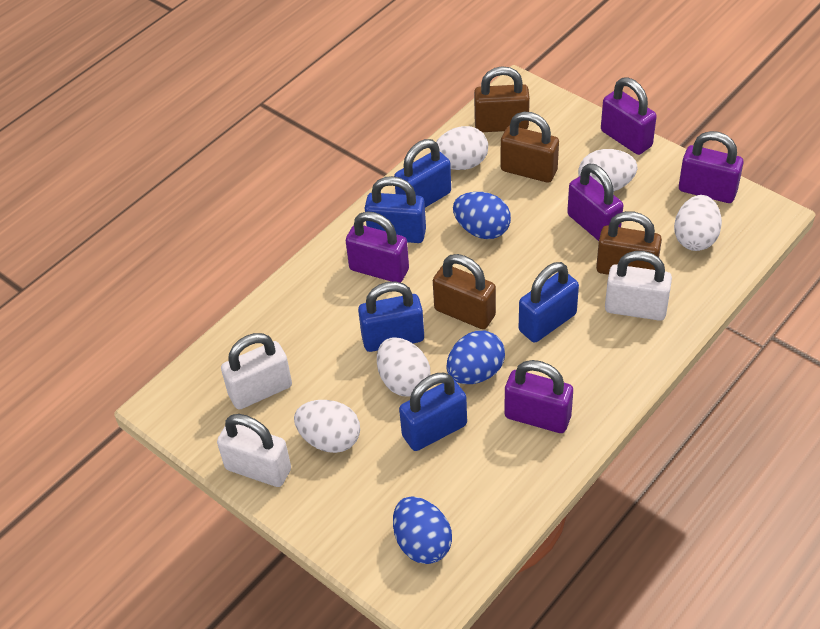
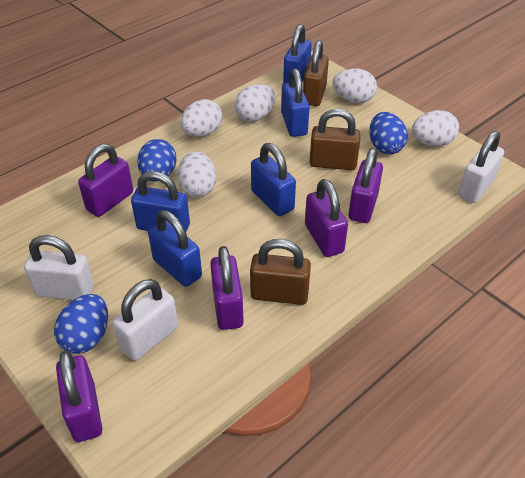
brown padlock: 4 -> 3

